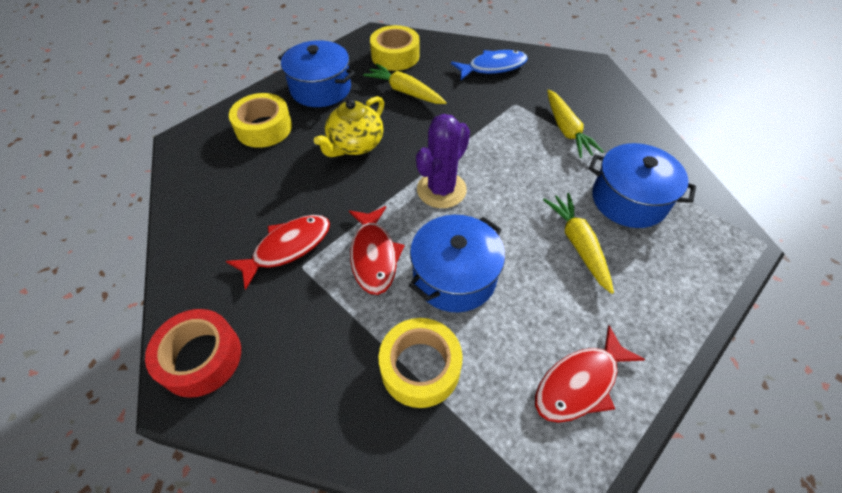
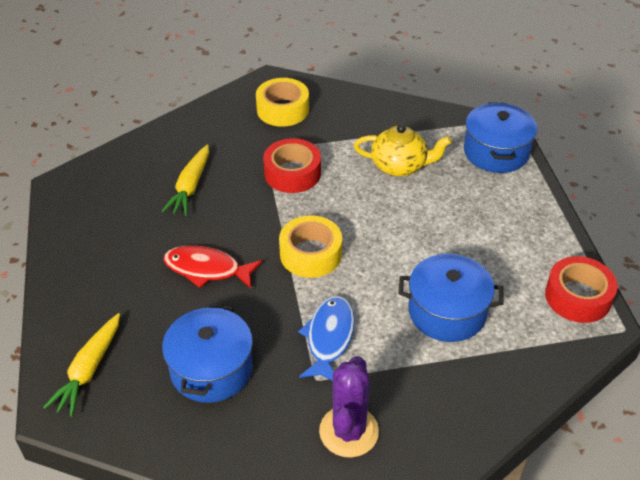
red fish: 3 -> 1
red tape: 1 -> 2
yellow carrot: 3 -> 2
yellow tape: 3 -> 2

